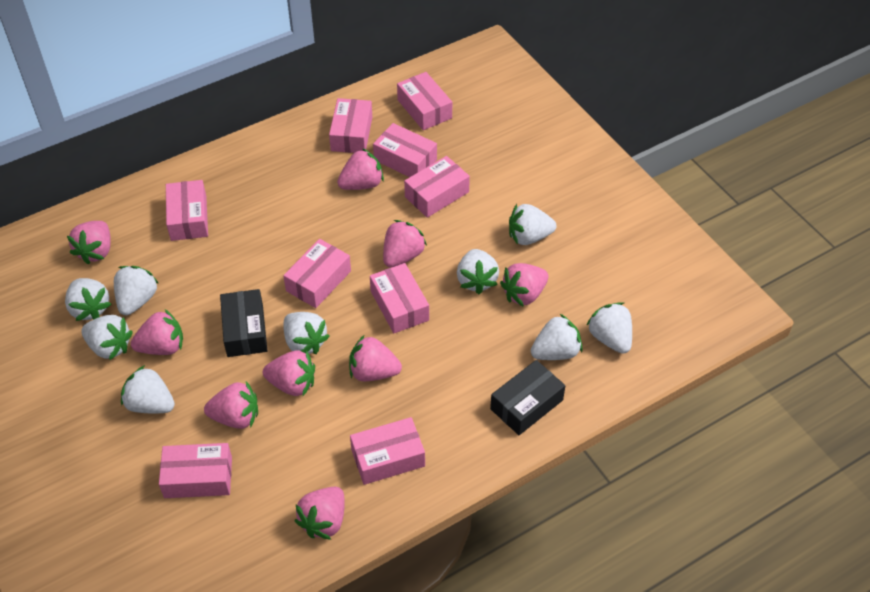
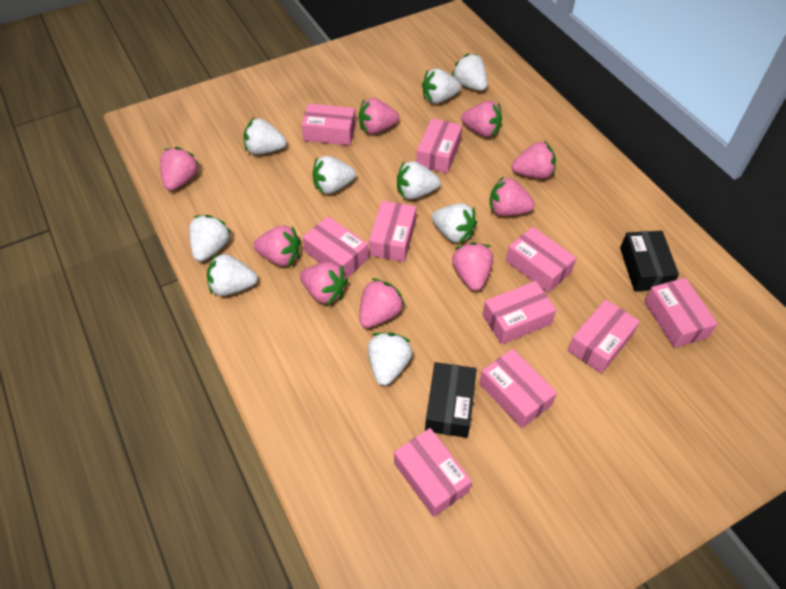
pink box: 9 -> 10

